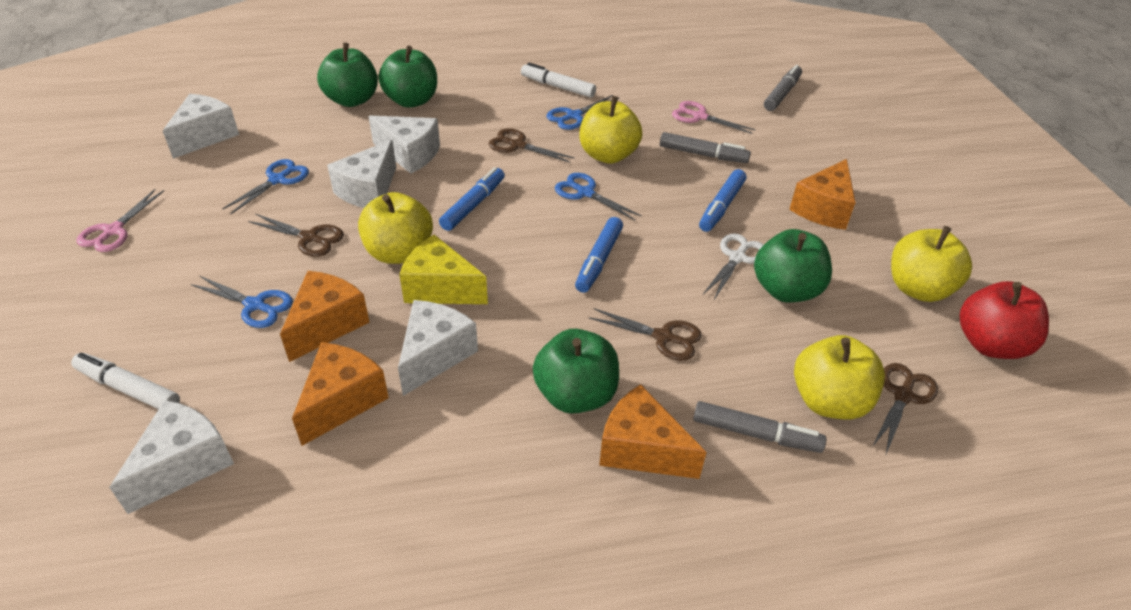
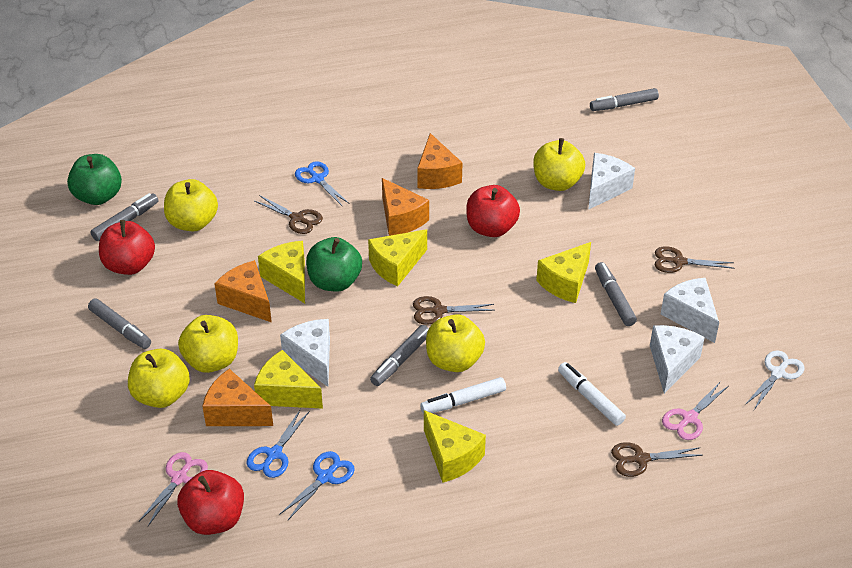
blue marker: 3 -> 0
blue scissors: 4 -> 3
green apple: 4 -> 2
grey marker: 3 -> 5
red apple: 1 -> 3
white cheese: 5 -> 4
yellow apple: 4 -> 5
yellow cheese: 1 -> 5

